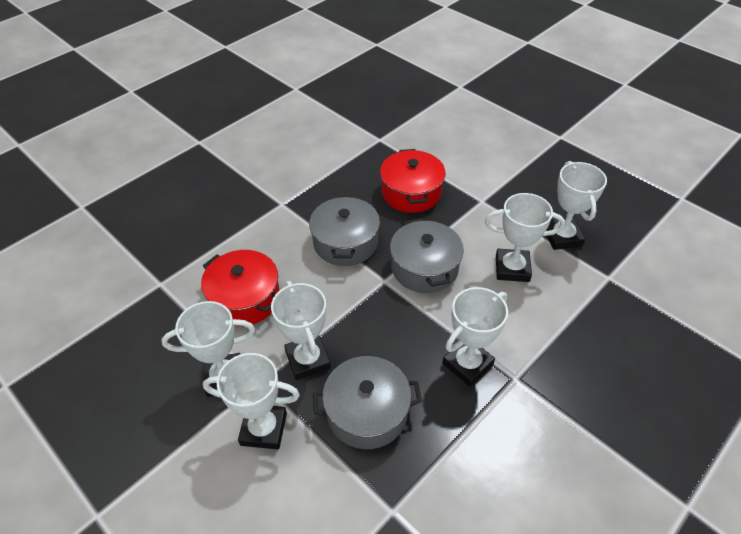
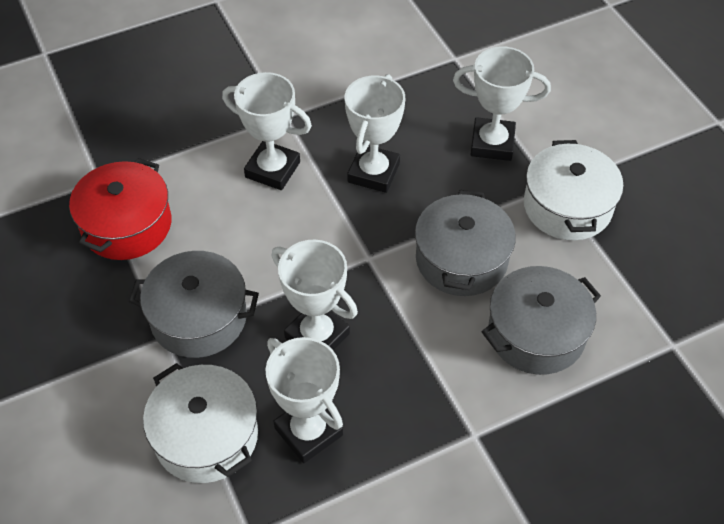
red pot: 2 -> 1
white pot: 0 -> 2
white trophy: 6 -> 5

